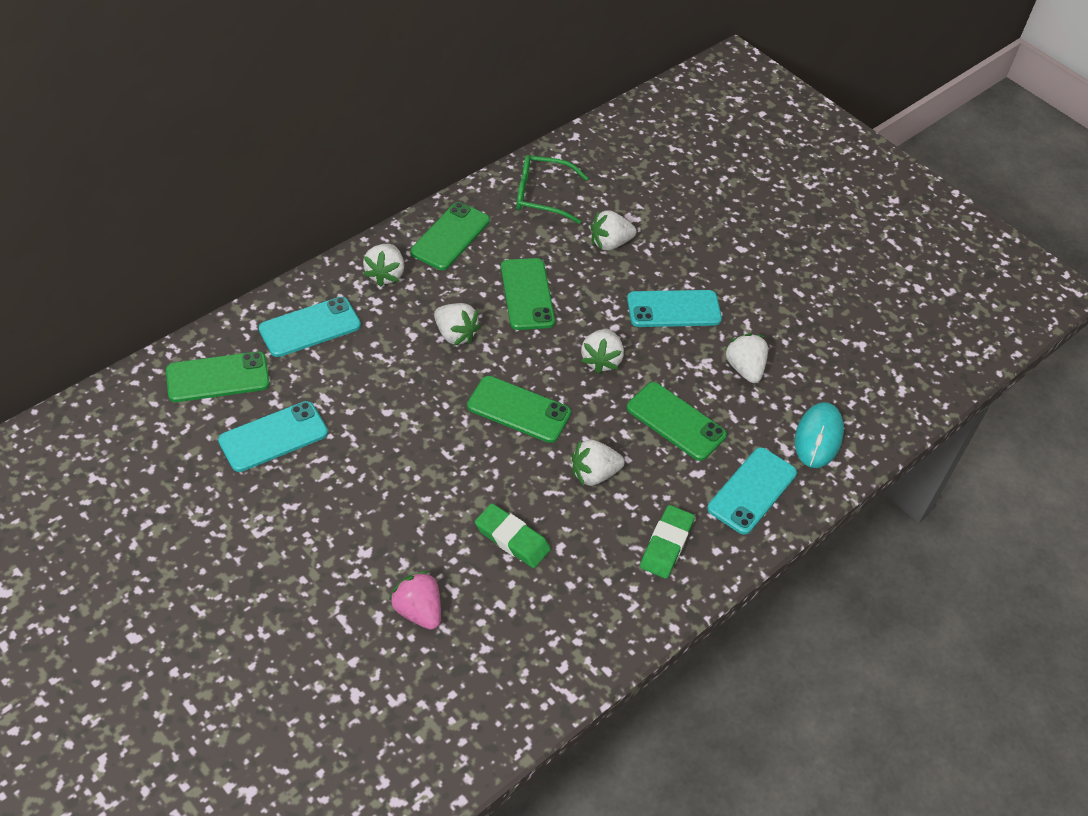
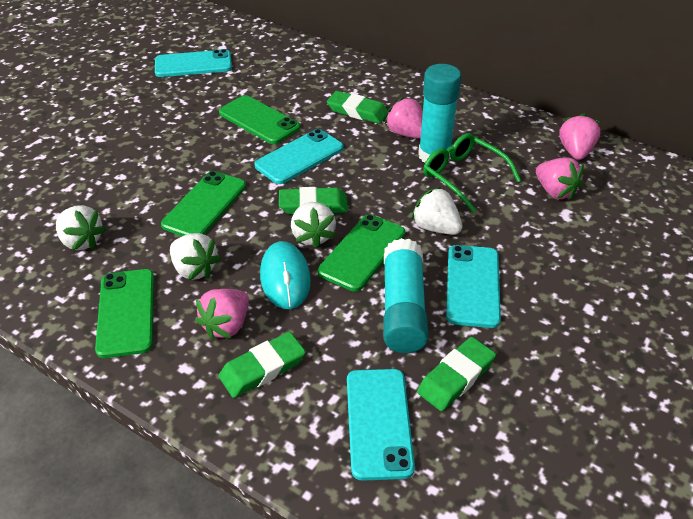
green eraser: 2 -> 4
green phone: 5 -> 4
pink strawberry: 1 -> 4
turquoise glue stick: 0 -> 2
white strawberry: 6 -> 4

